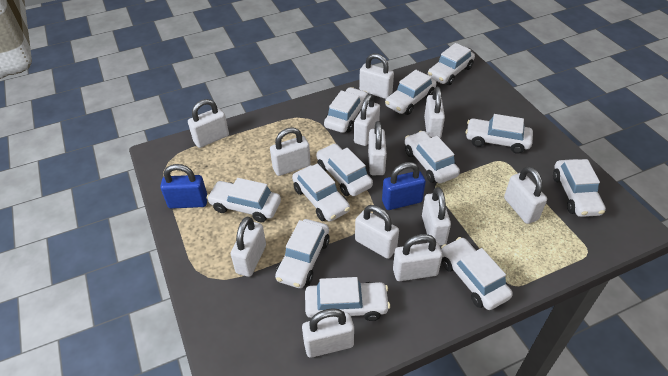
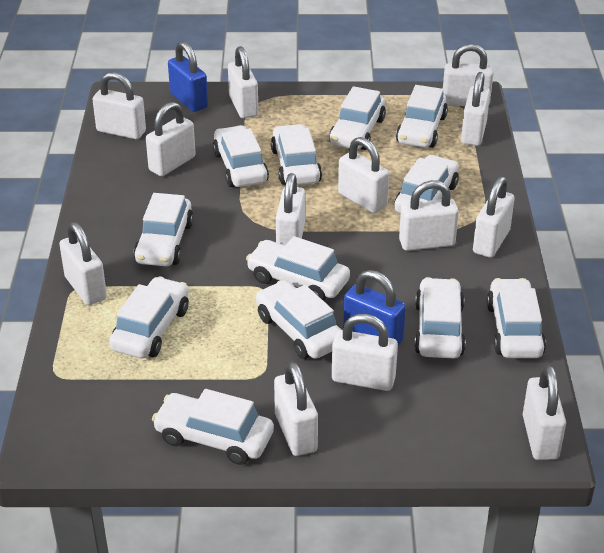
white padlock: 12 -> 13

